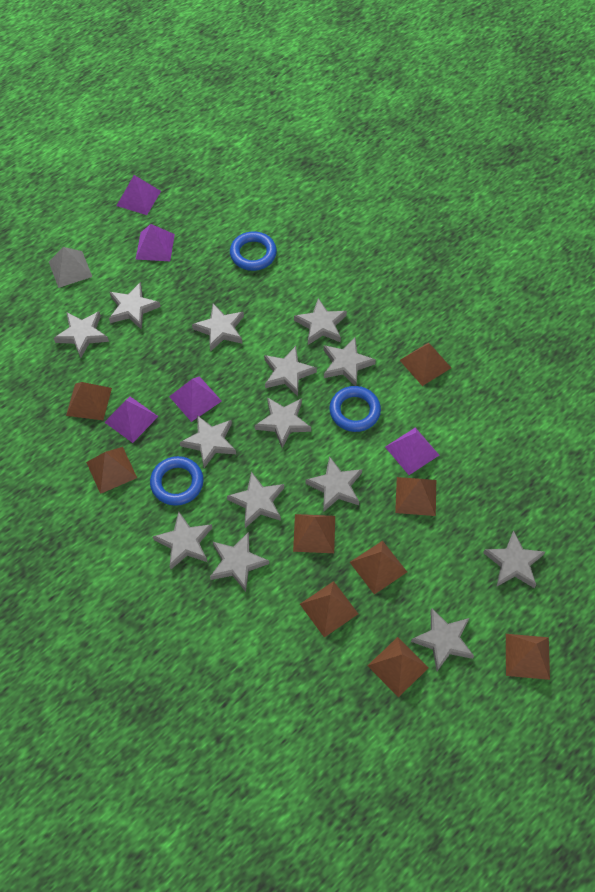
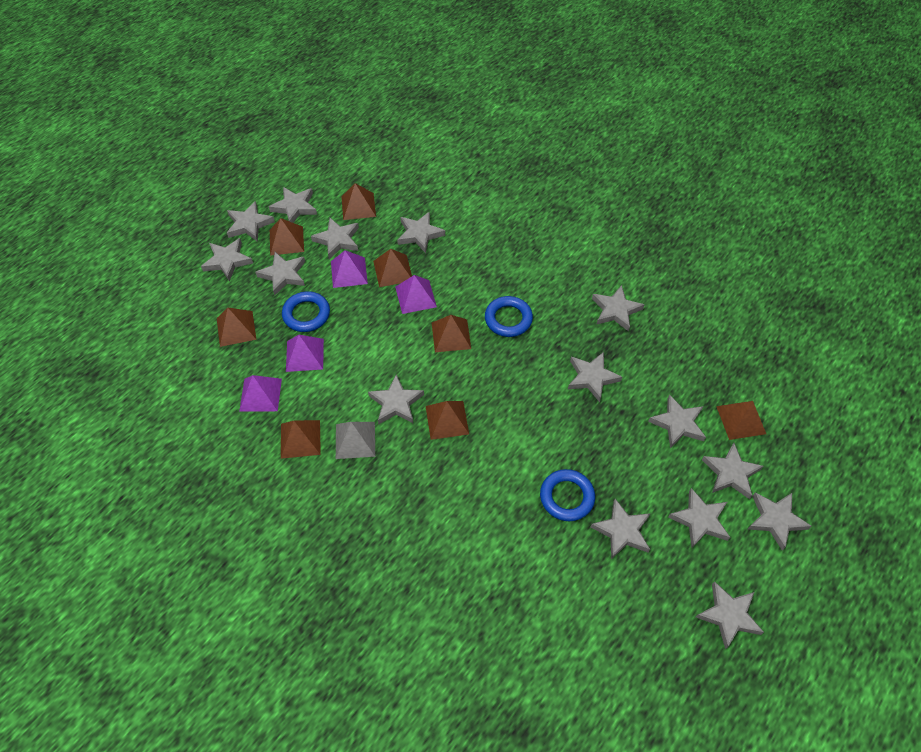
brown pyramid: 9 -> 8
grey star: 14 -> 15
purple pyramid: 5 -> 4

